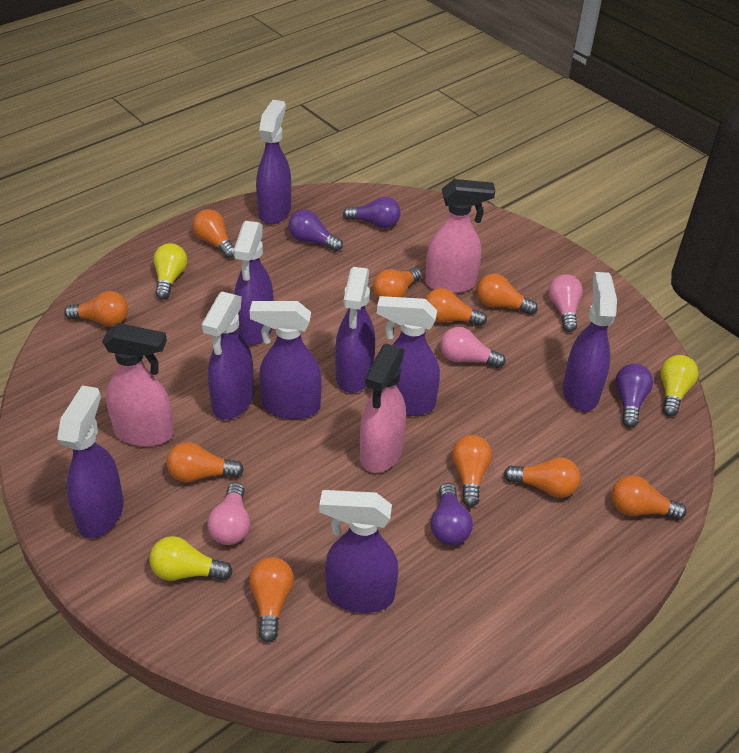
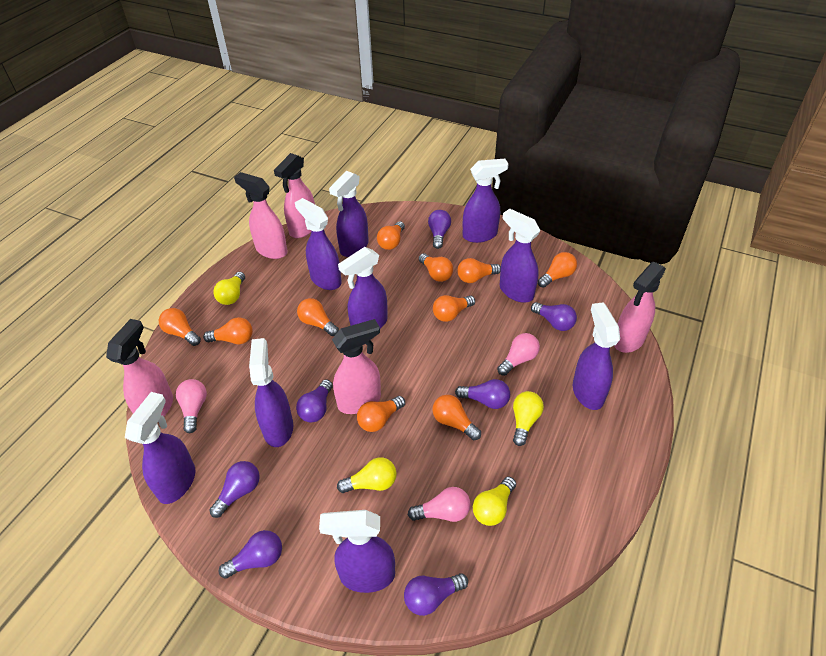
pink spray bottle: 3 -> 5
purple light bulb: 4 -> 7
yellow light bulb: 3 -> 4

